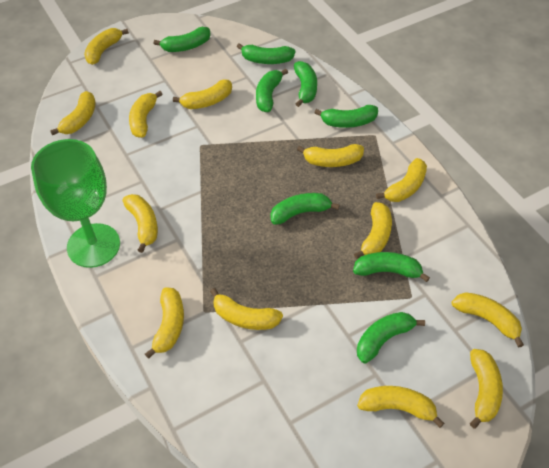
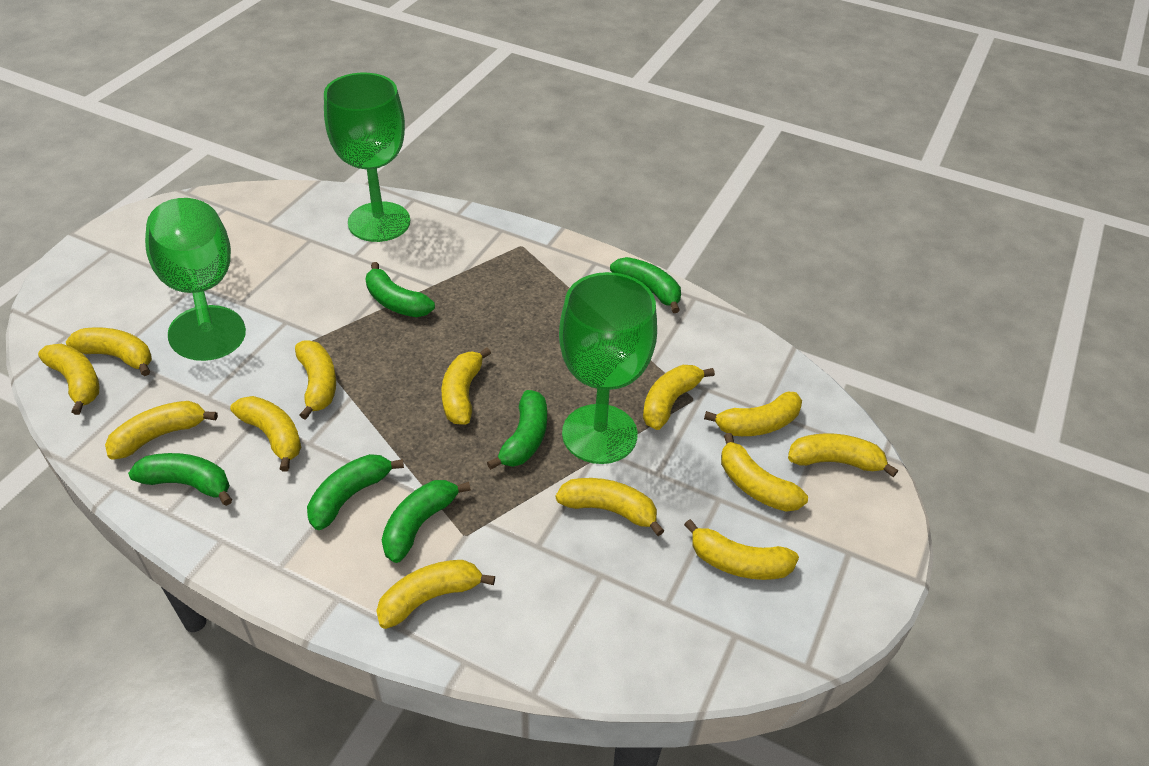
green banana: 8 -> 6
green goblet: 1 -> 3

